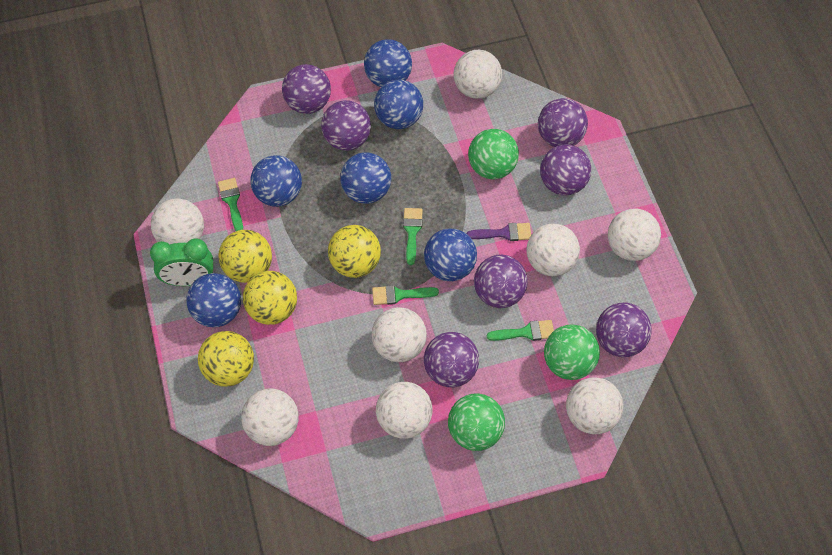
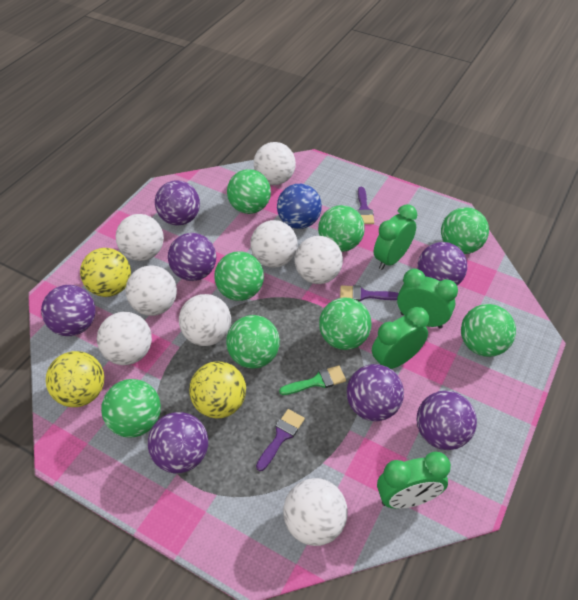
blue ball: 6 -> 1
green ball: 3 -> 8
green brush: 4 -> 1
green clock: 1 -> 4
purple brush: 1 -> 3
yellow ball: 4 -> 3

